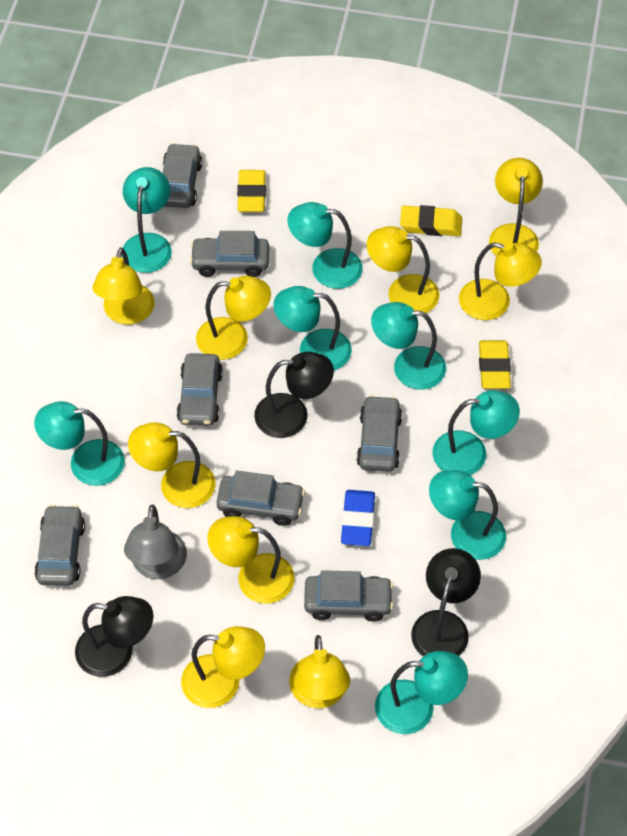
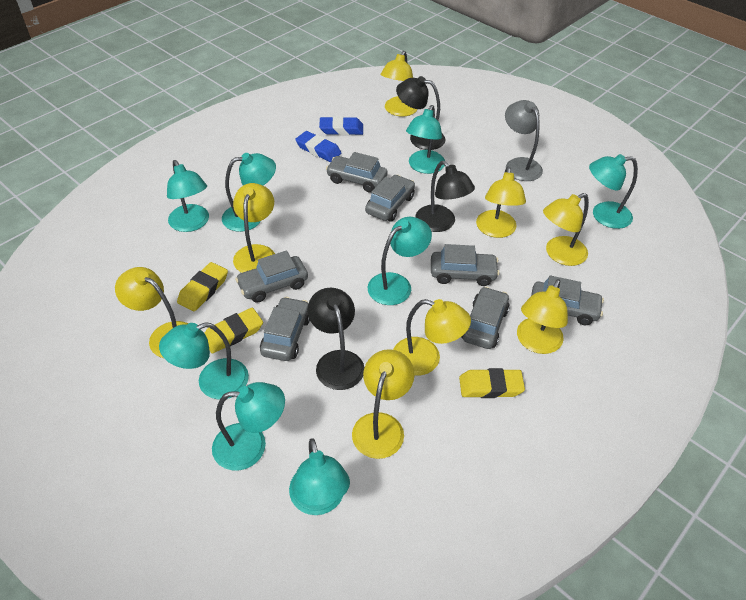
blue eraser: 1 -> 2
yellow lamp: 9 -> 8

